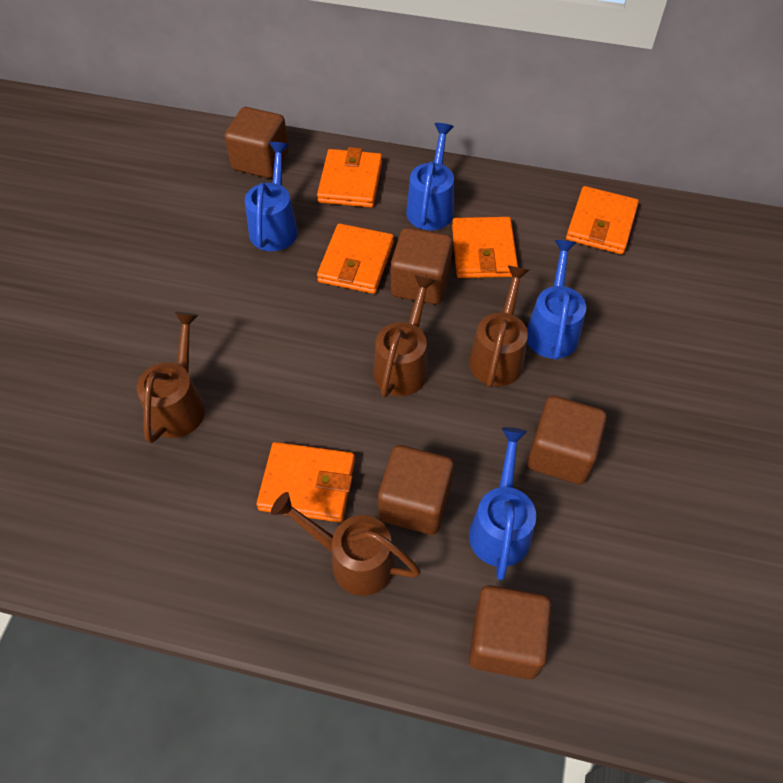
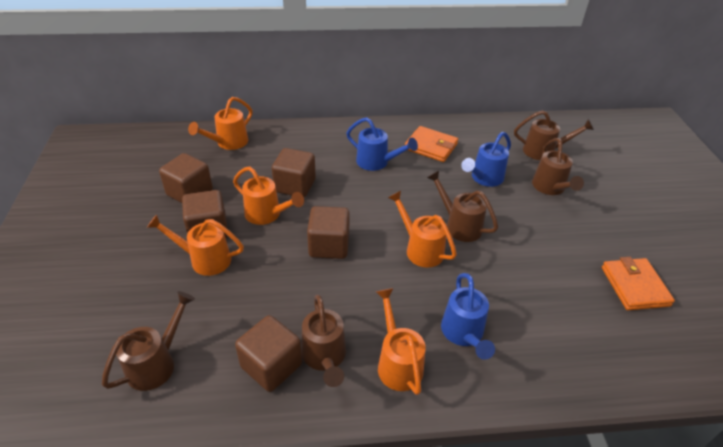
blue watering can: 4 -> 3
brown watering can: 4 -> 5
orange wallet: 5 -> 2
orange watering can: 0 -> 5

